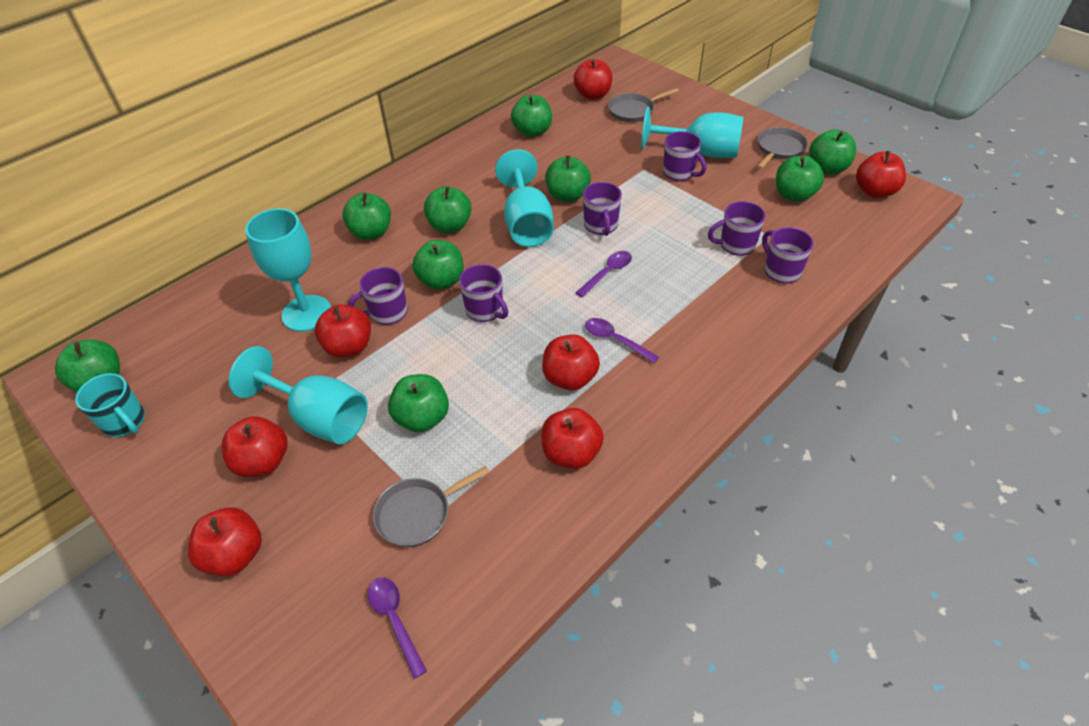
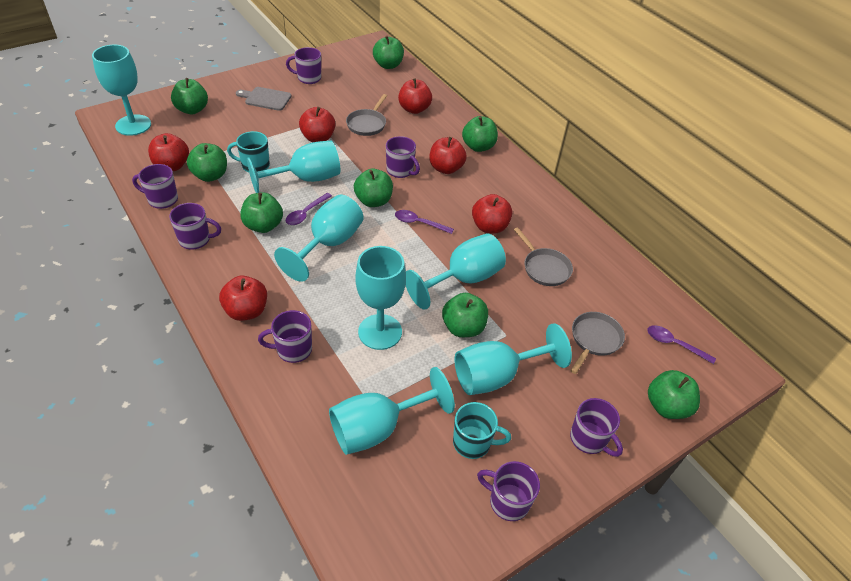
green apple: 9 -> 8
grey cutting board: 0 -> 1
purple mug: 6 -> 7
red apple: 7 -> 6
turquoise goblet: 4 -> 7
turquoise mug: 1 -> 2

